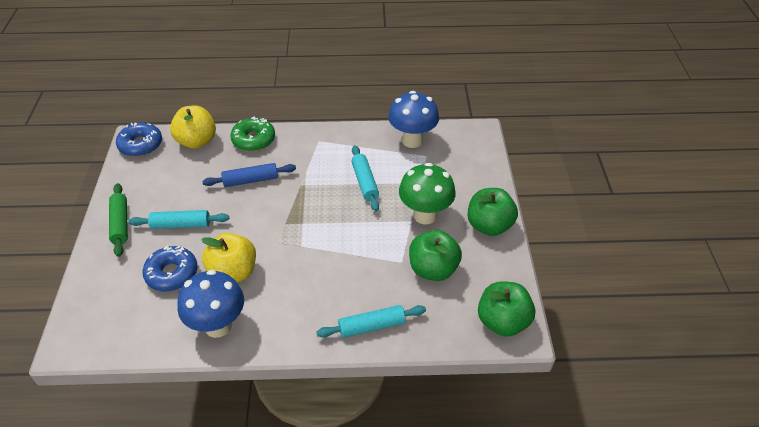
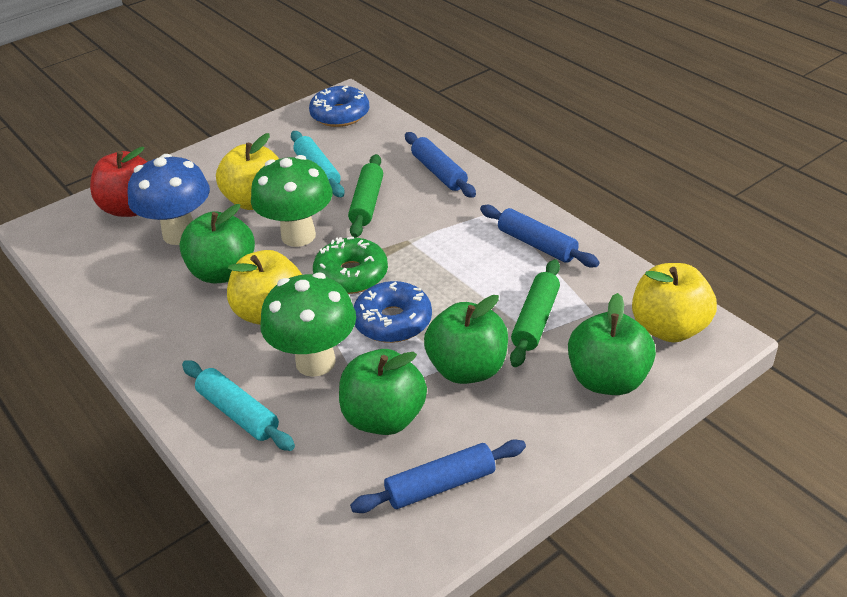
blue mushroom: 2 -> 1
blue rolling pin: 1 -> 3
green apple: 3 -> 4
green mushroom: 1 -> 2
green rolling pin: 1 -> 2
red apple: 0 -> 1
turquoise rolling pin: 3 -> 2
yellow apple: 2 -> 3

